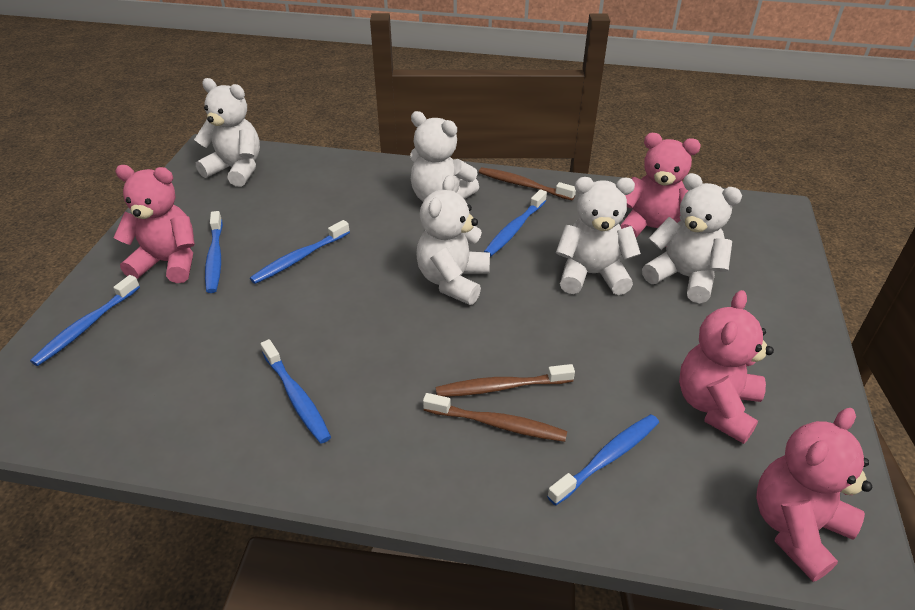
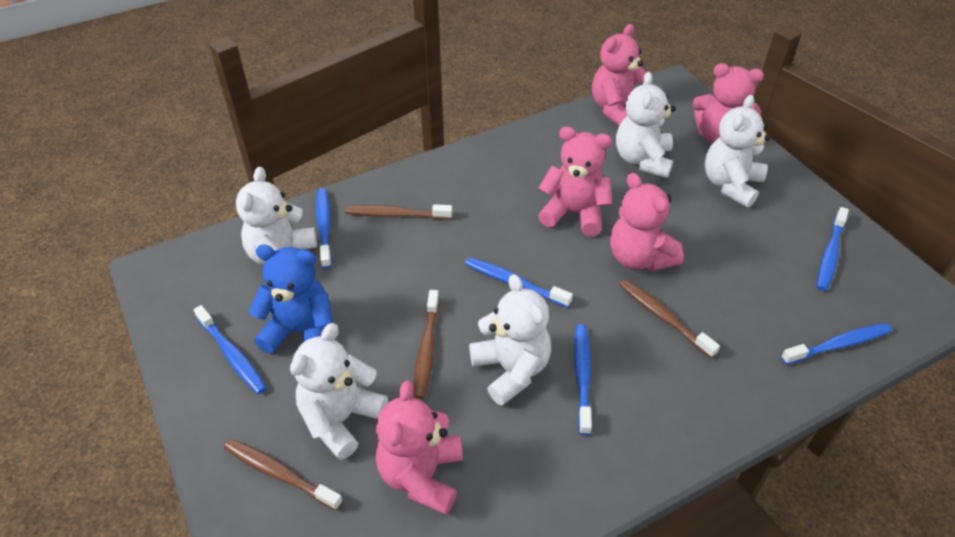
blue teddy bear: 0 -> 1
brown toothbrush: 3 -> 4
pink teddy bear: 4 -> 5

